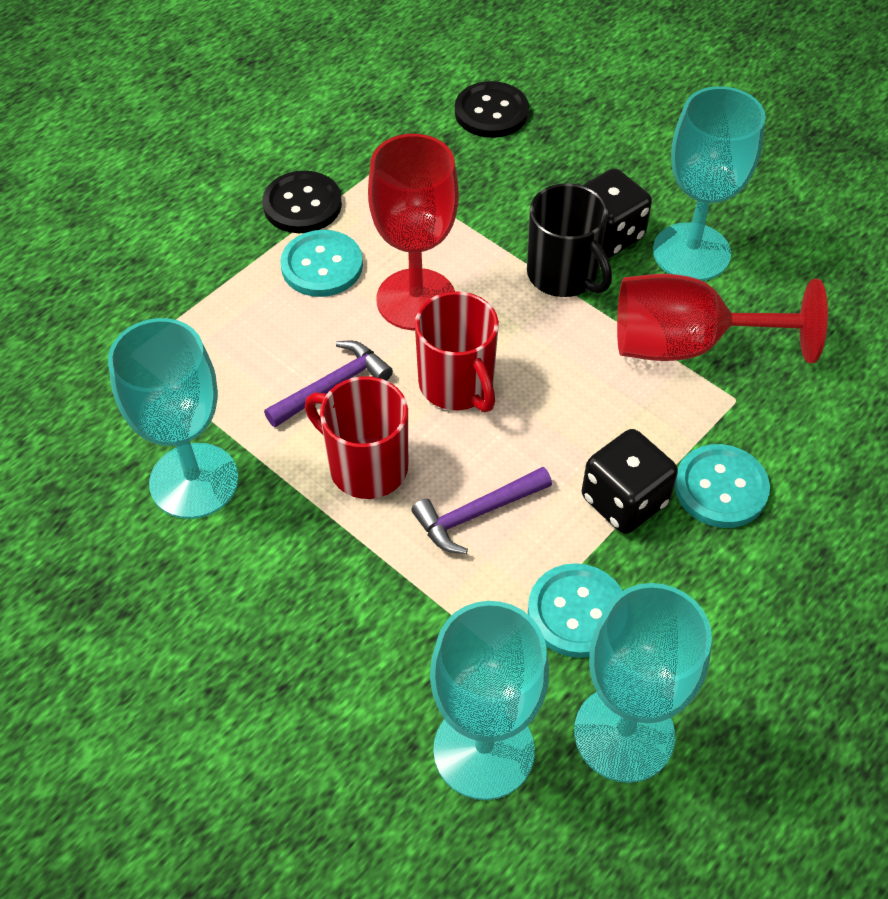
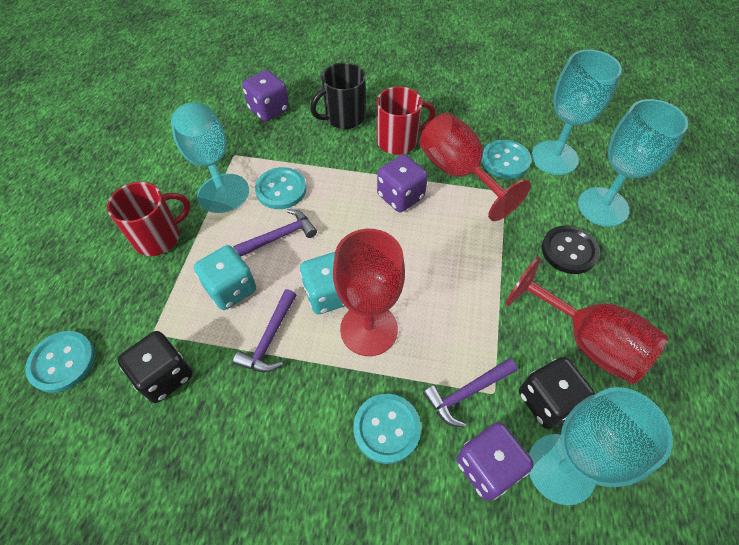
black button: 2 -> 1
purple dice: 0 -> 3
purple hammer: 2 -> 3
red goblet: 2 -> 3
turquoise button: 3 -> 4
turquoise dice: 0 -> 2

